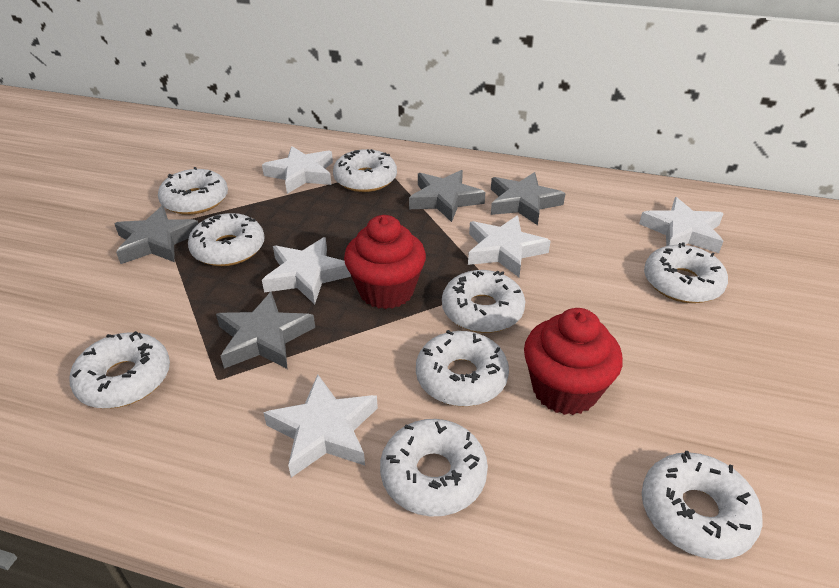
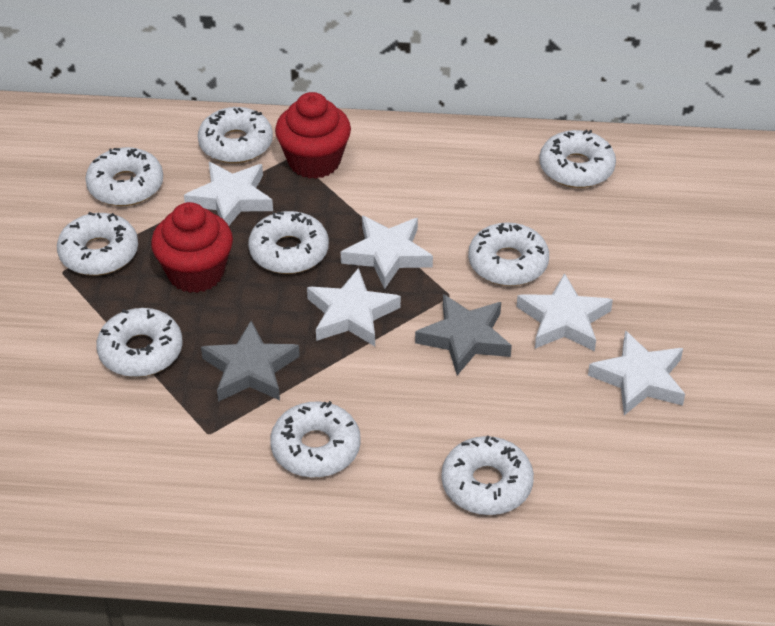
grey star: 4 -> 2

